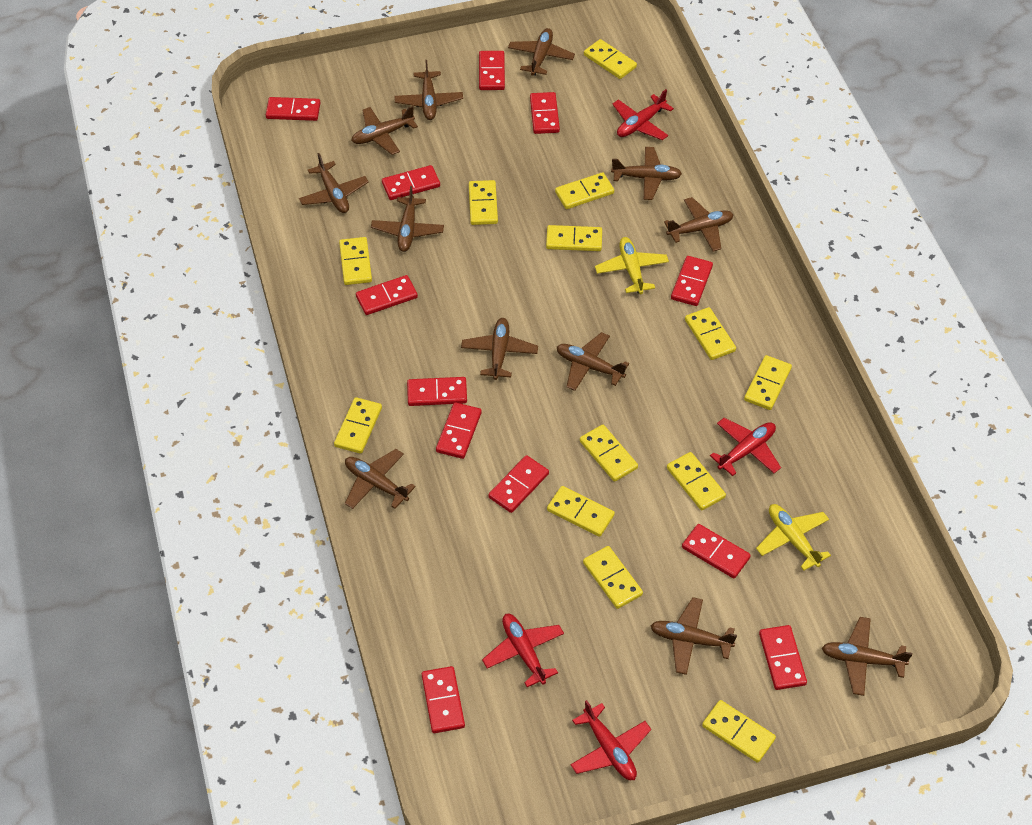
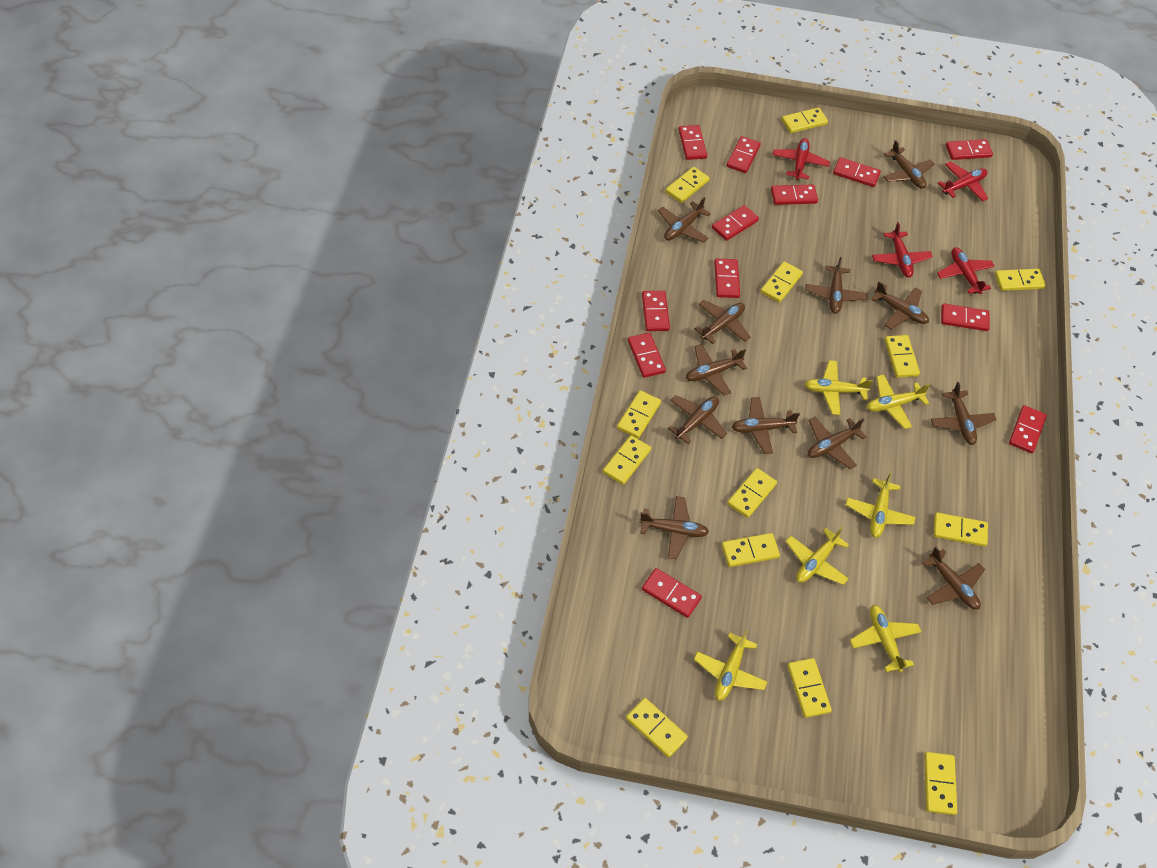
yellow plane: 2 -> 6

